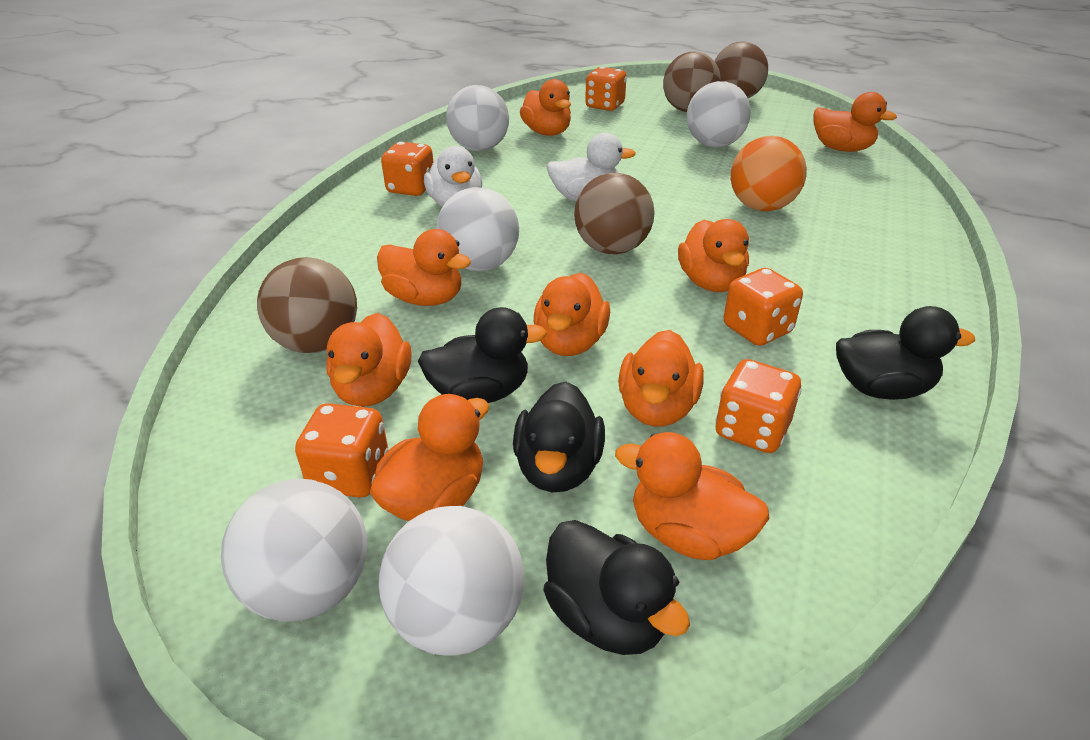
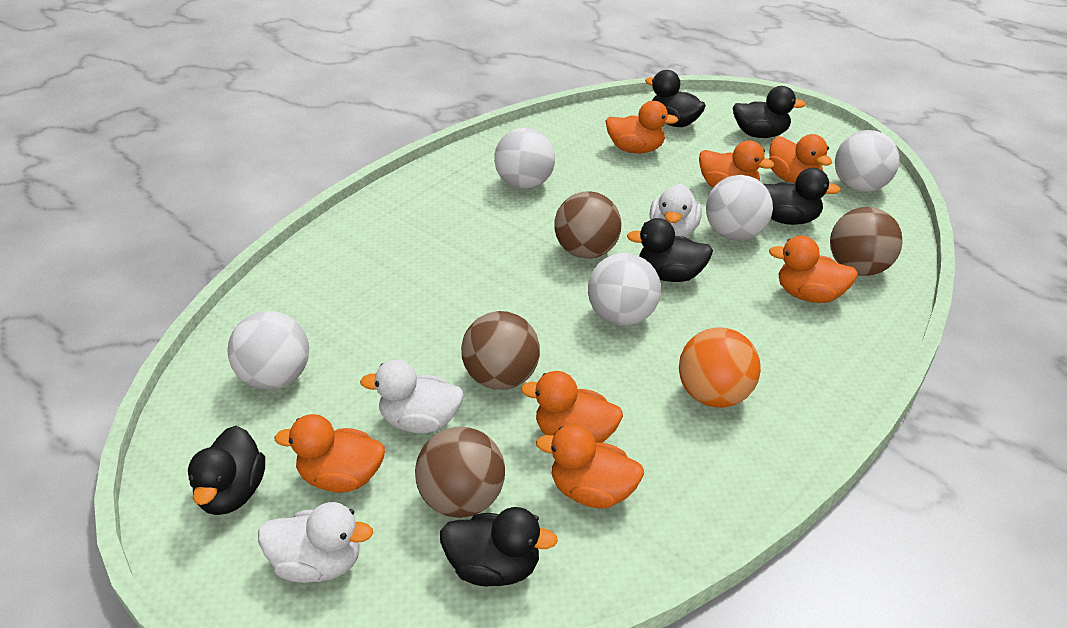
black duck: 4 -> 6
orange dice: 5 -> 0
orange duck: 9 -> 7
white duck: 2 -> 3

